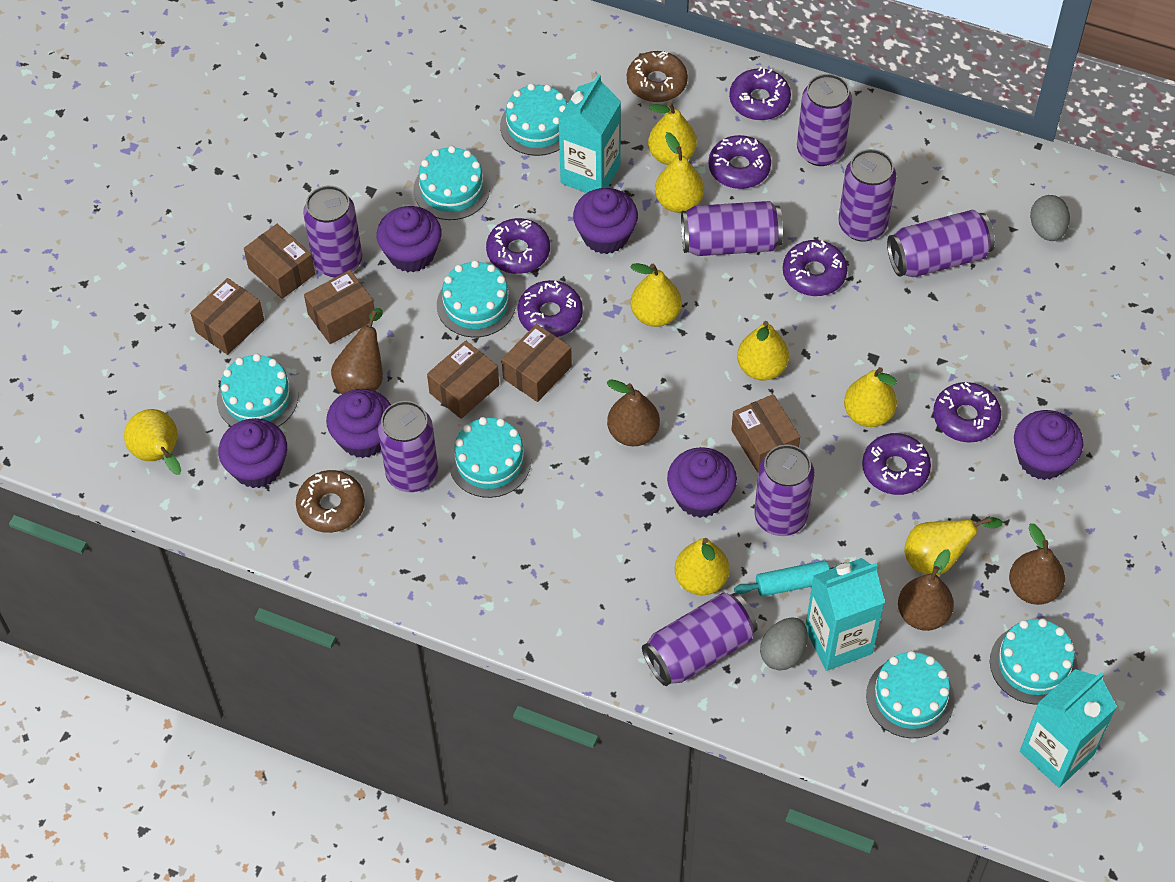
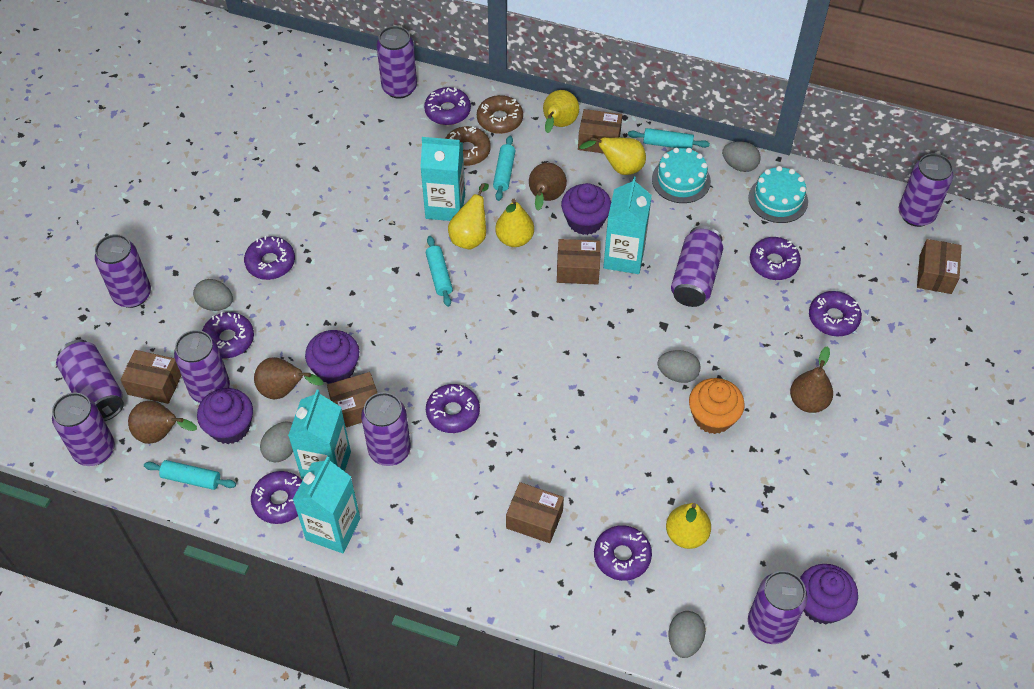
grey egg: 2 -> 5
orange cupcake: 0 -> 1
purple can: 8 -> 9
purple cupcake: 6 -> 4
purple donut: 7 -> 8
turquoise cake: 7 -> 2
turquoise carton: 3 -> 4
turquoise rolling pin: 1 -> 4
yellow pear: 8 -> 5

